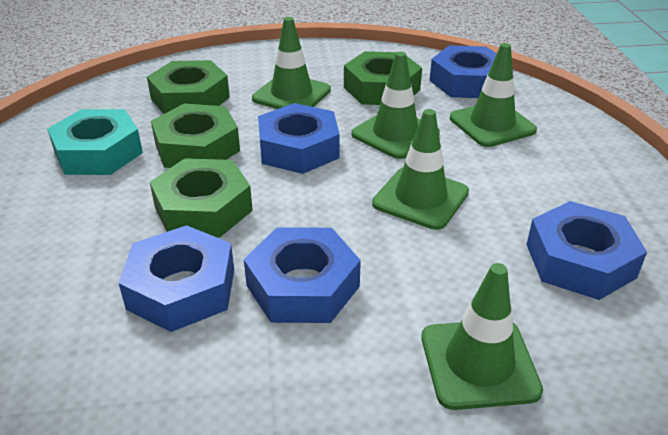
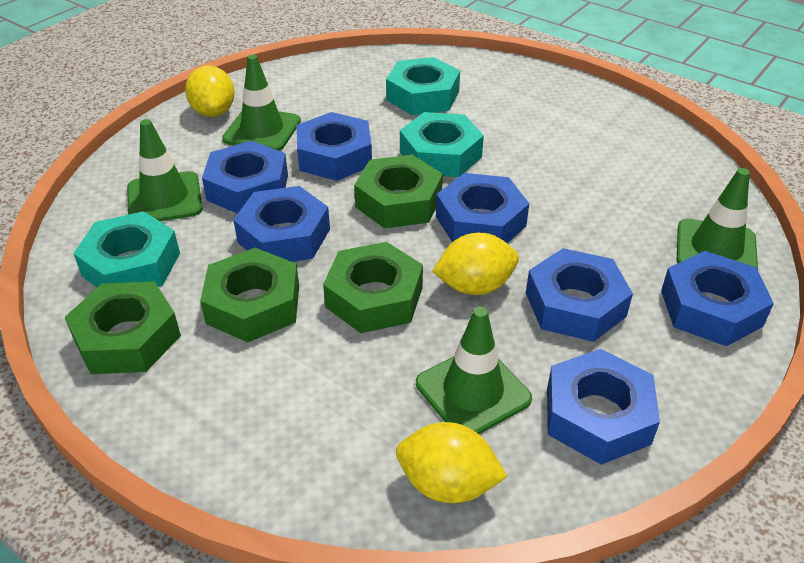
blue nut: 5 -> 7
green traffic cone: 5 -> 4
turquoise nut: 1 -> 3
yellow lemon: 0 -> 3

